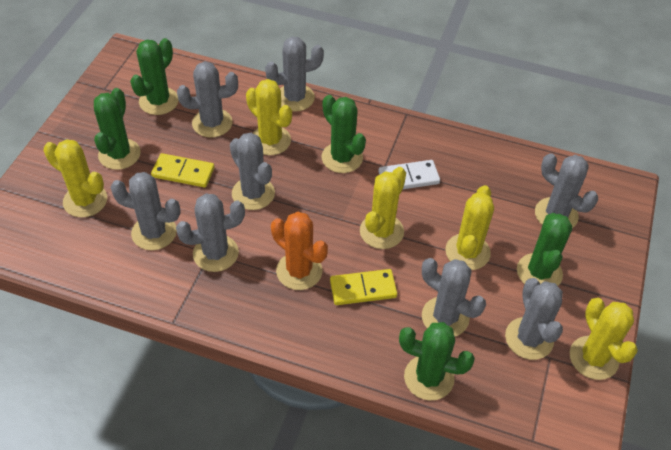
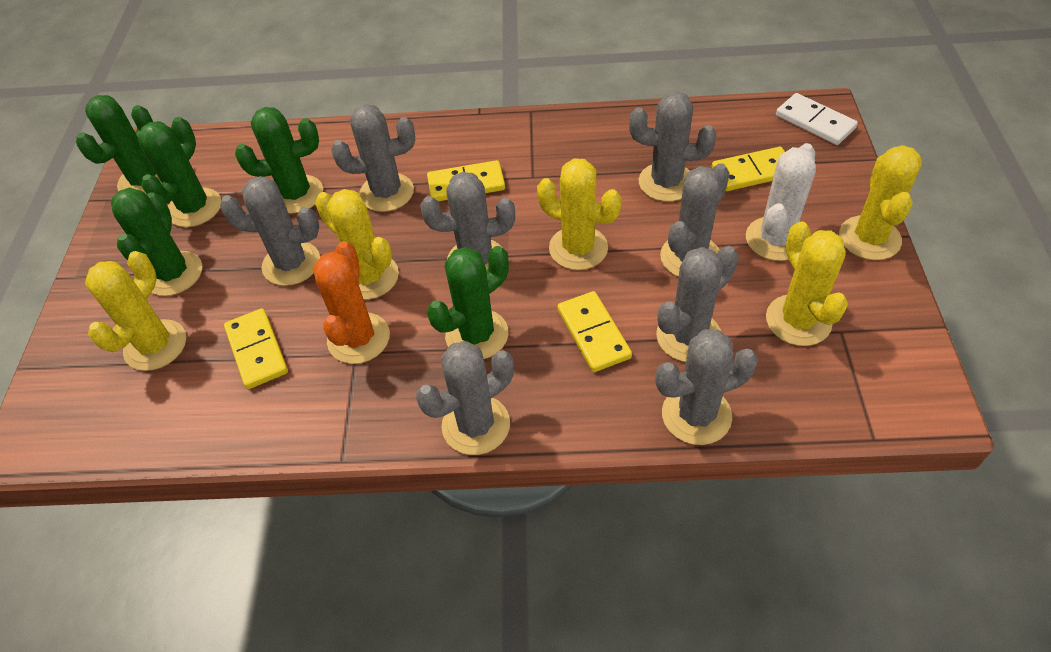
white cactus: 0 -> 1
yellow domino: 2 -> 4

